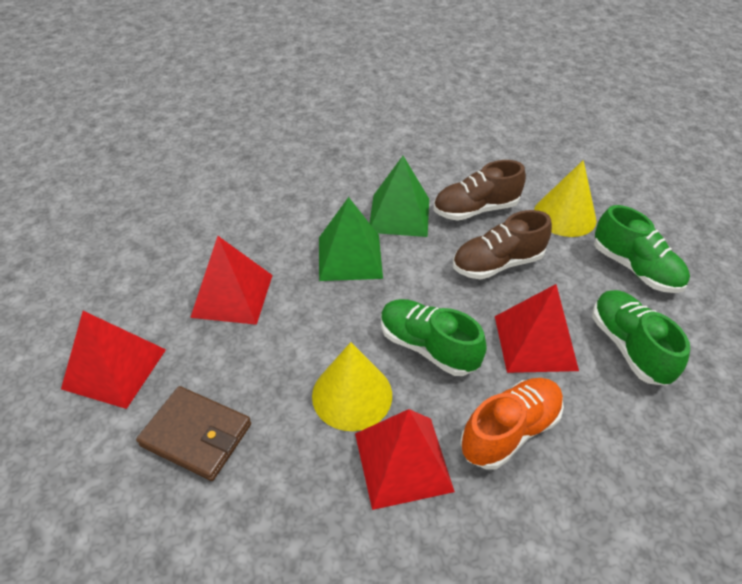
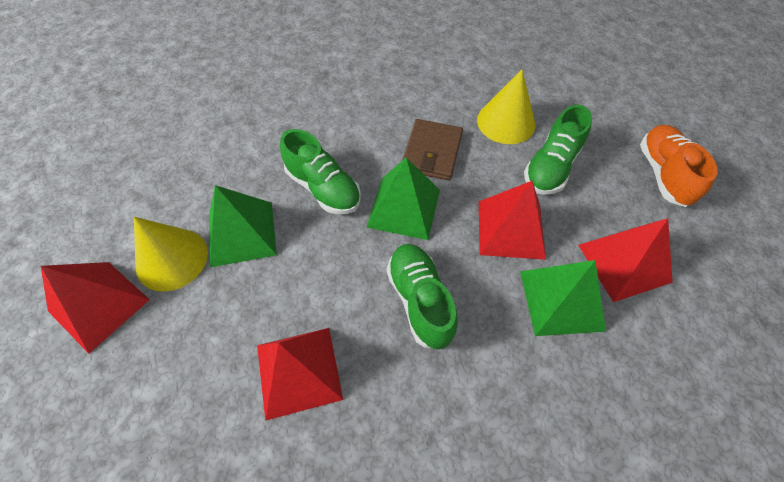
brown shoe: 2 -> 0
green pyramid: 2 -> 3

